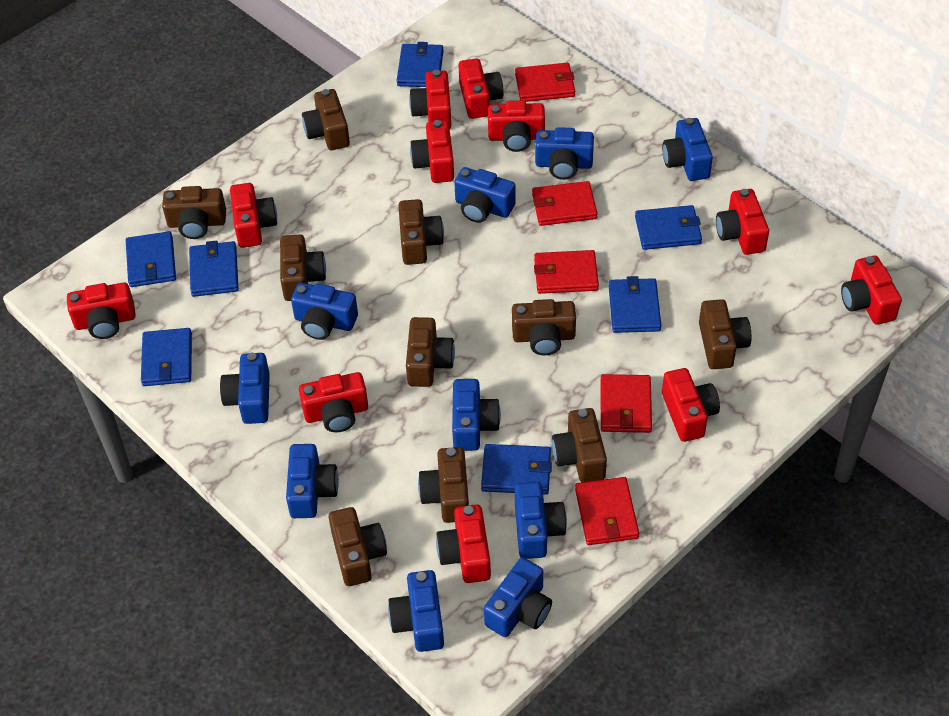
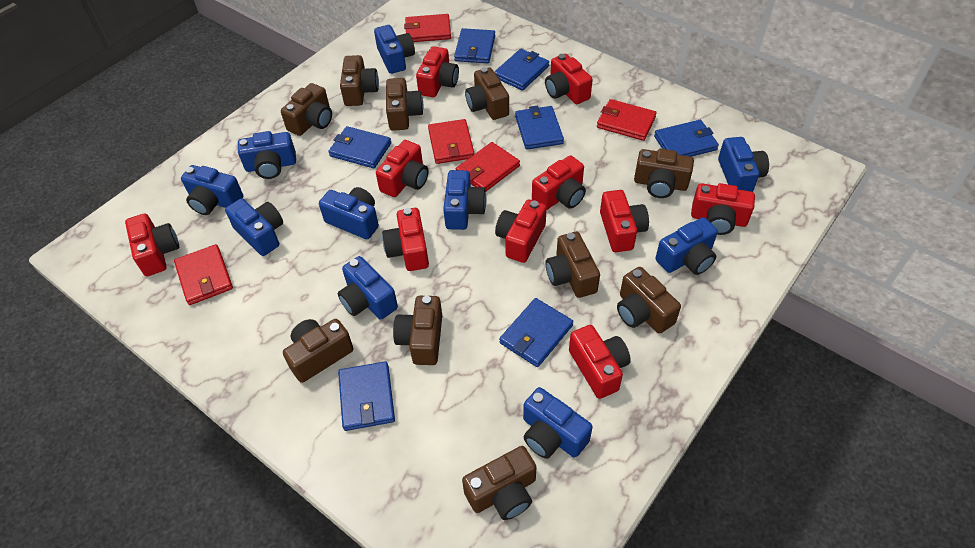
red camera: 11 -> 10

